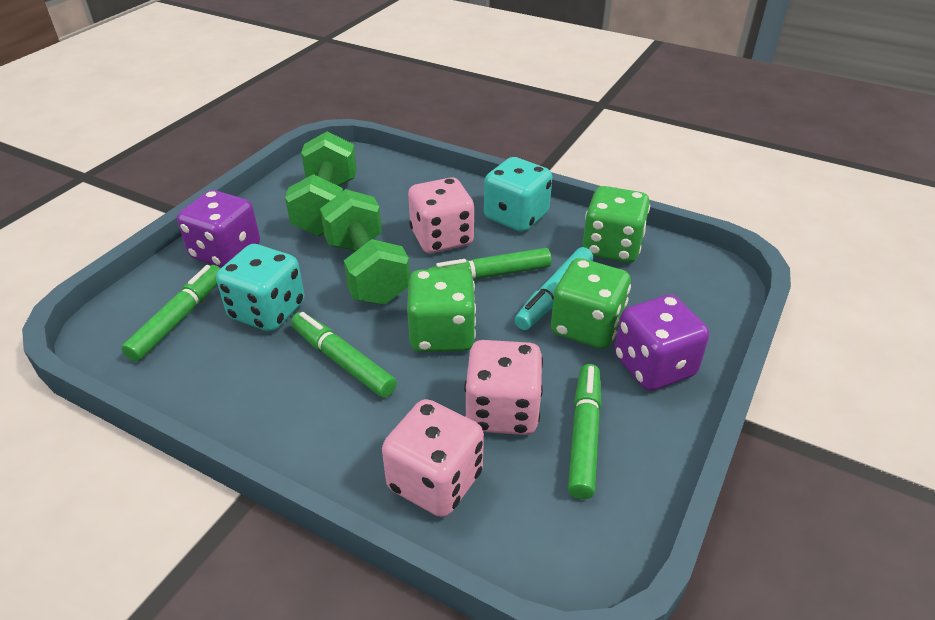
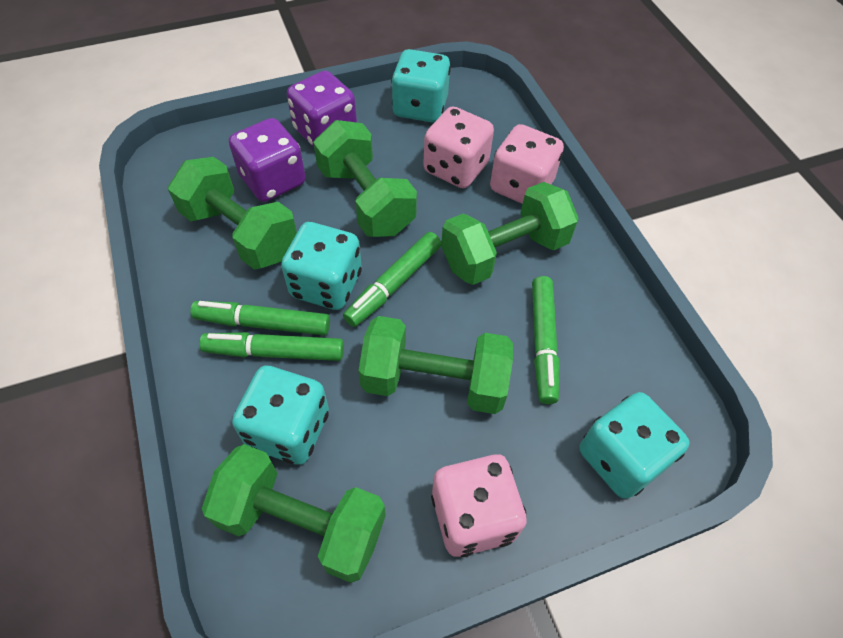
green dice: 3 -> 0
green dumbbell: 2 -> 5
turquoise dice: 2 -> 4
turquoise marker: 1 -> 0

